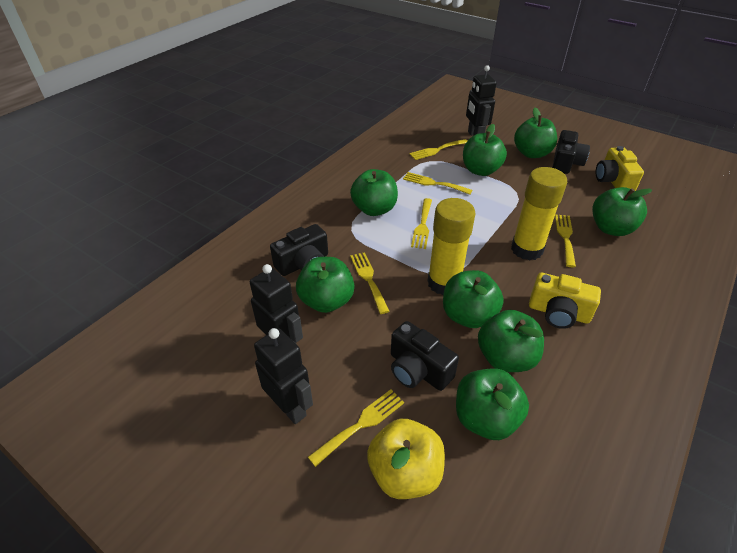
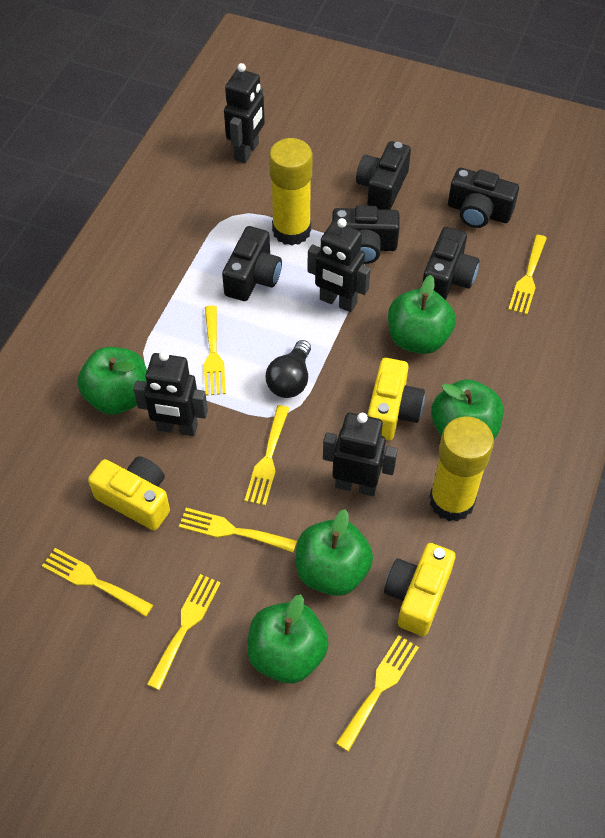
black camera: 3 -> 5
black light bulb: 0 -> 1
black robot: 3 -> 4
green apple: 8 -> 5
yellow apple: 1 -> 0
yellow camera: 2 -> 3
yellow fork: 6 -> 7

